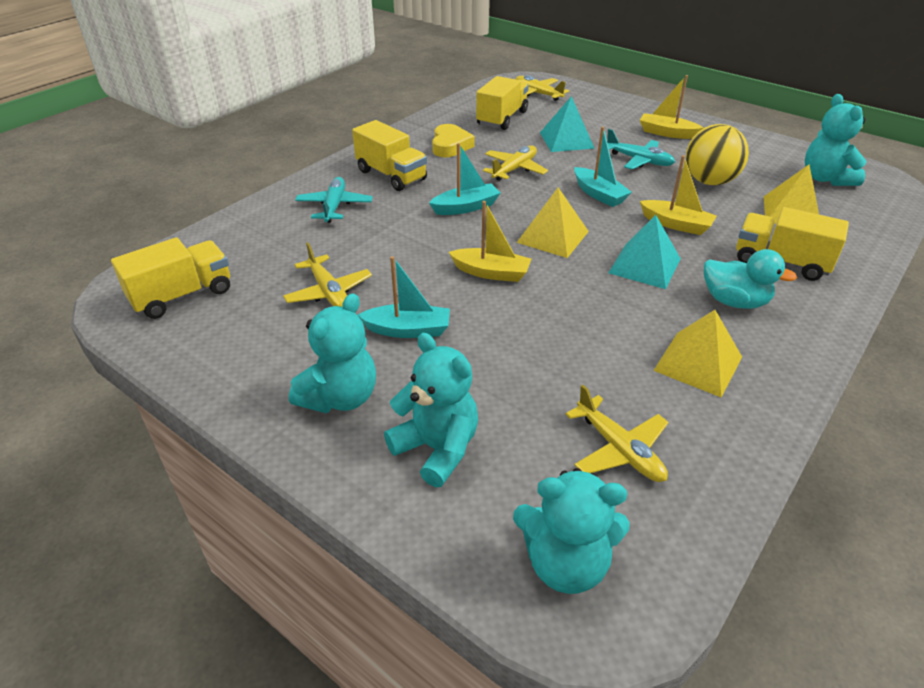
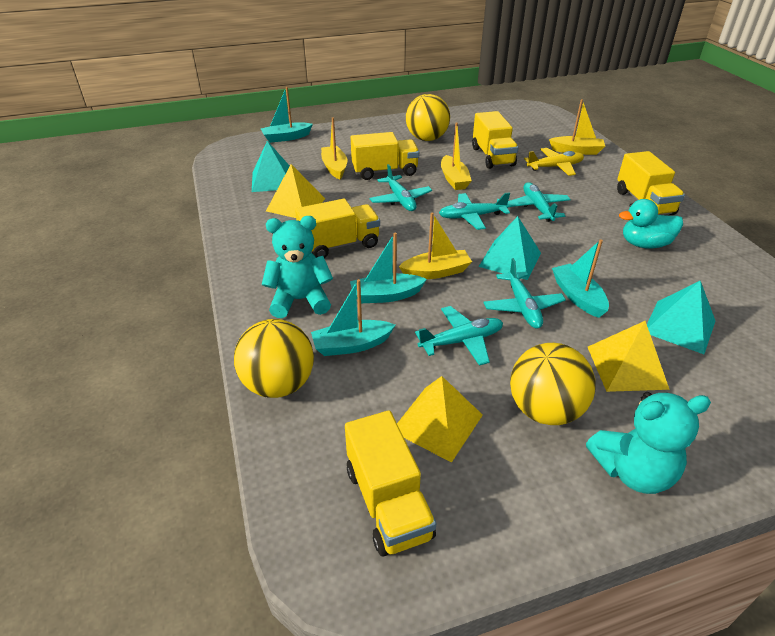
turquoise boat: 3 -> 4
turquoise plane: 2 -> 5
turquoise pyramid: 2 -> 3
turquoise teddy bear: 4 -> 2
yellow ball: 1 -> 3
yellow boat: 3 -> 4
yellow heart: 1 -> 0
yellow plane: 4 -> 1
yellow truck: 4 -> 5

